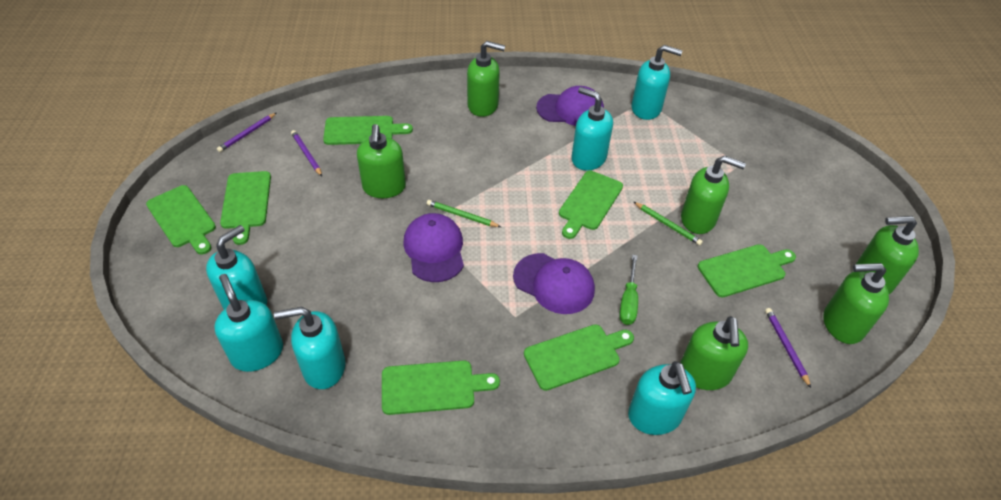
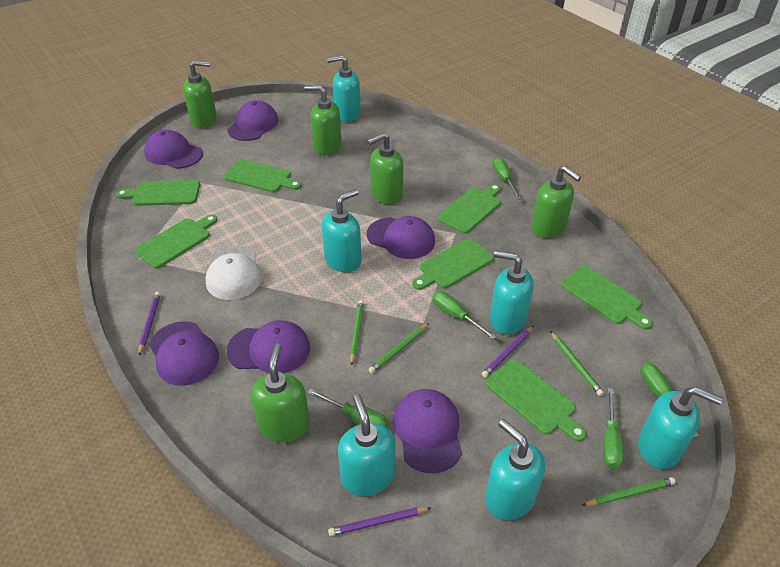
green pencil: 2 -> 4
green screwdriver: 1 -> 5
green soap dispenser: 6 -> 5
purple cap: 3 -> 6
white cap: 0 -> 1

